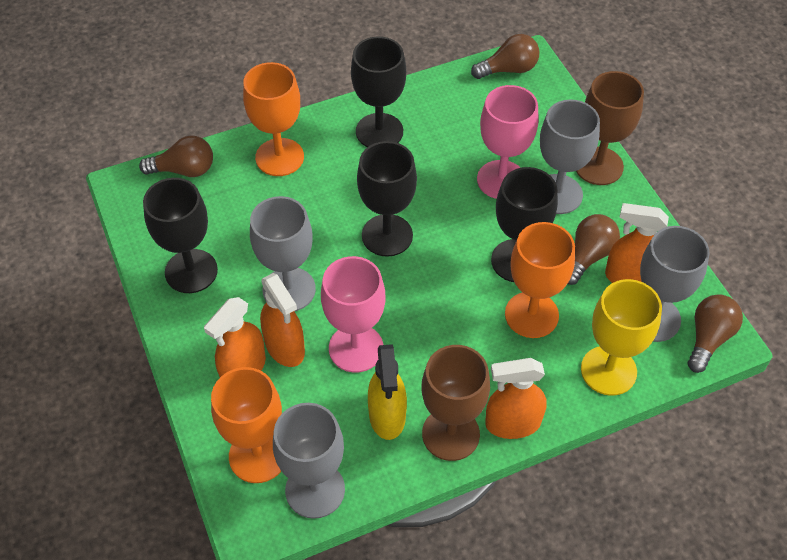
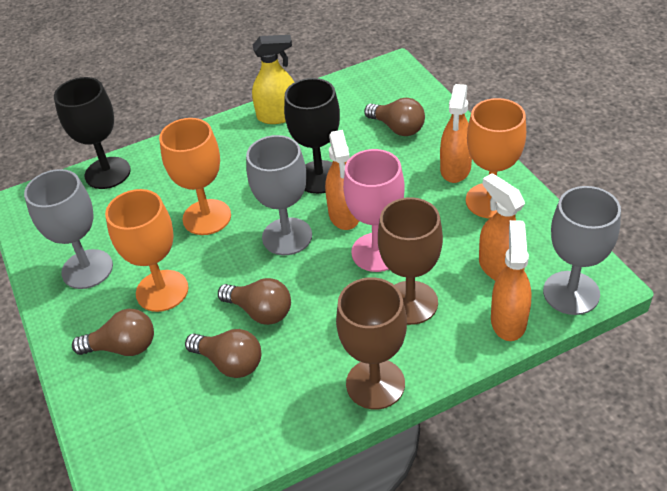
black goblet: 4 -> 2
grey goblet: 4 -> 3
pink goblet: 2 -> 1
yellow goblet: 1 -> 0

